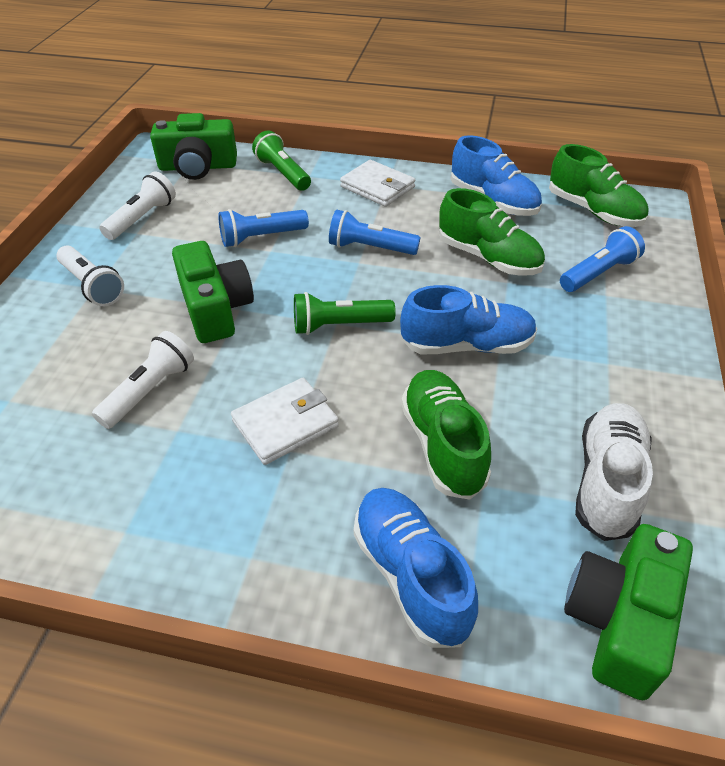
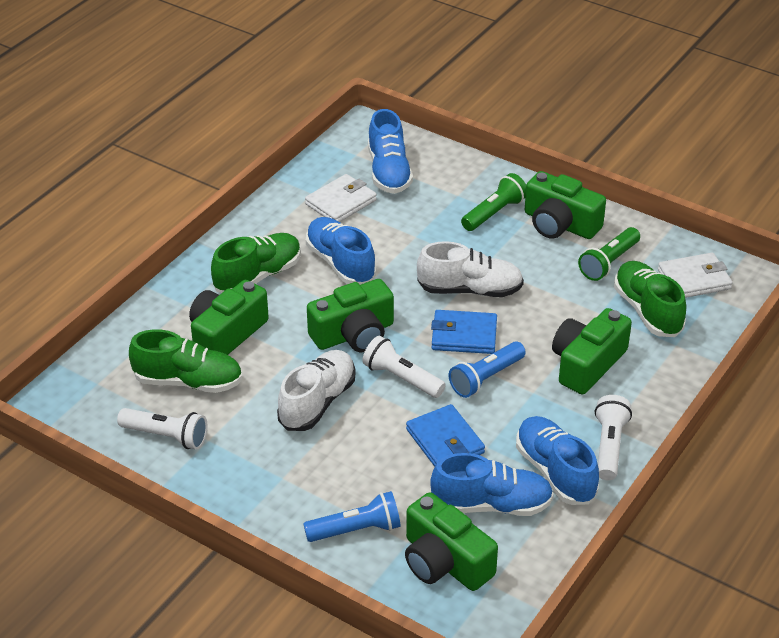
blue flashlight: 3 -> 2
blue shoe: 3 -> 4
blue wallet: 0 -> 2
green camera: 3 -> 5
white shoe: 1 -> 2

